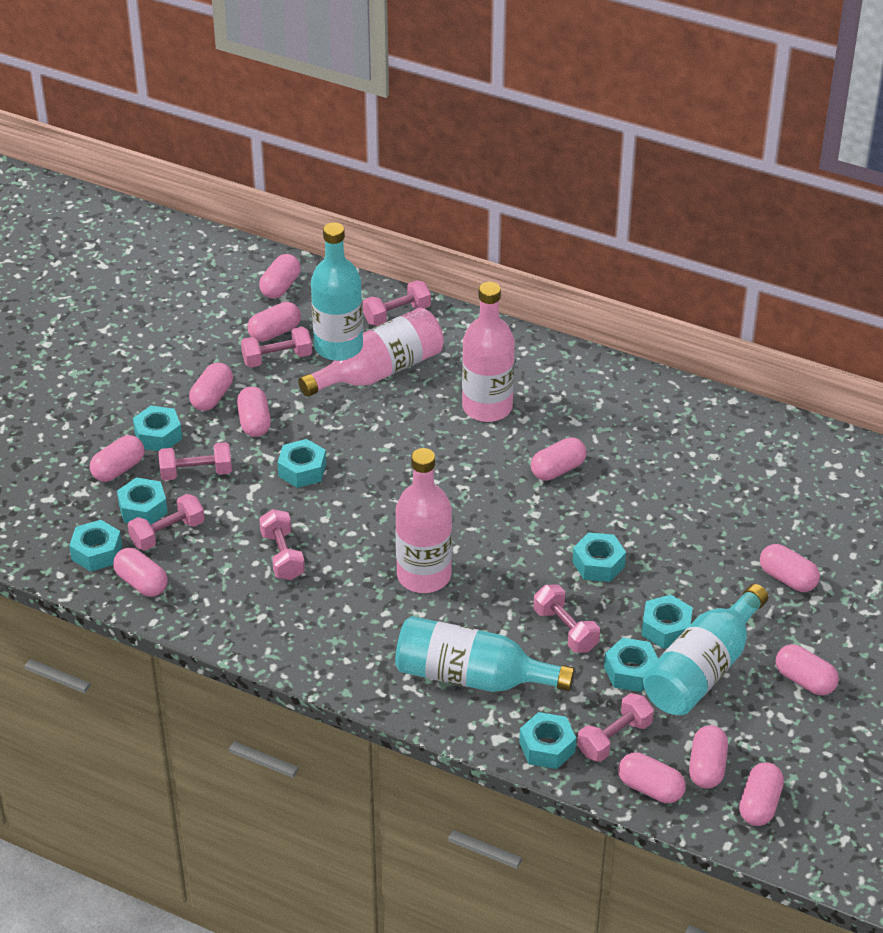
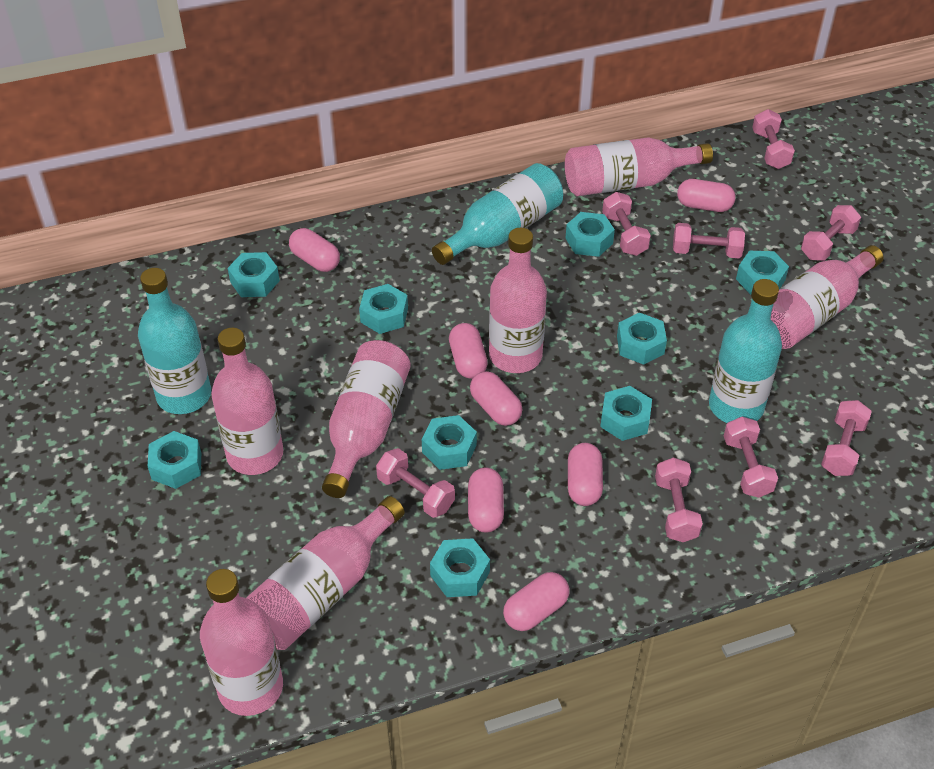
pink bottle: 3 -> 7
pink capsule: 12 -> 7
pink dumbbell: 7 -> 8
turquoise nut: 8 -> 9

